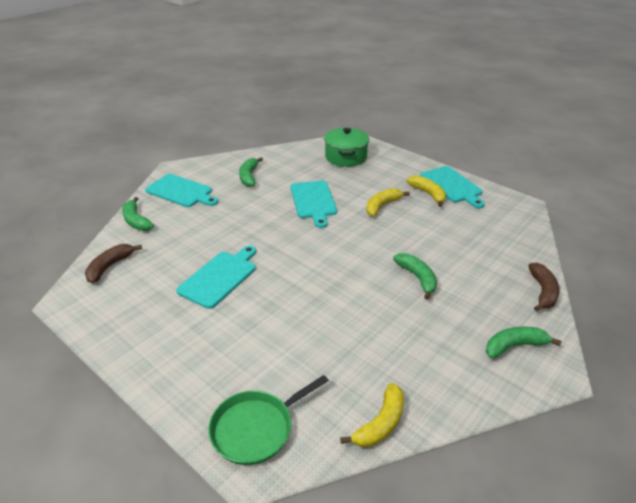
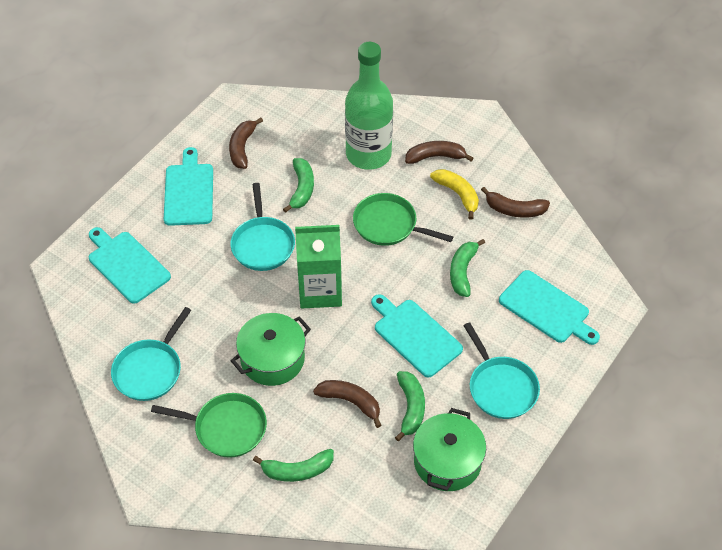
brown banana: 2 -> 4
green bottle: 0 -> 1
green carton: 0 -> 1
green pan: 1 -> 2
green pot: 1 -> 2
turquoise pan: 0 -> 3
yellow banana: 3 -> 1

